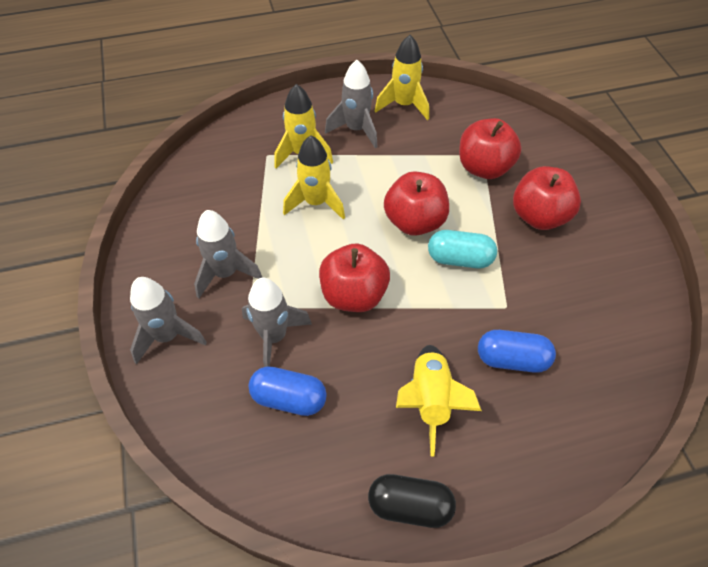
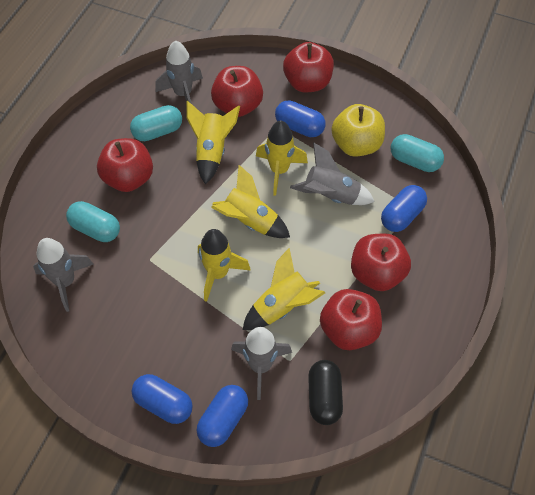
blue capsule: 2 -> 4
red apple: 4 -> 5
turquoise capsule: 1 -> 3
yellow apple: 0 -> 1
yellow rocket: 4 -> 5

